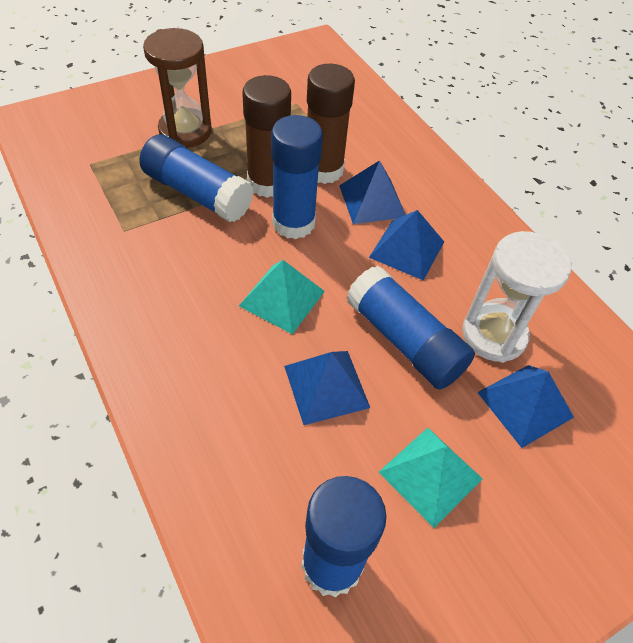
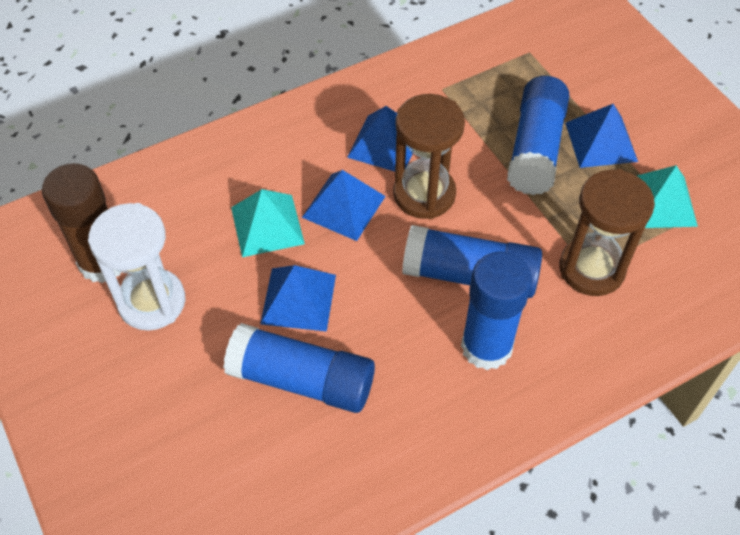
brown glue stick: 2 -> 1
brown hourglass: 1 -> 2

